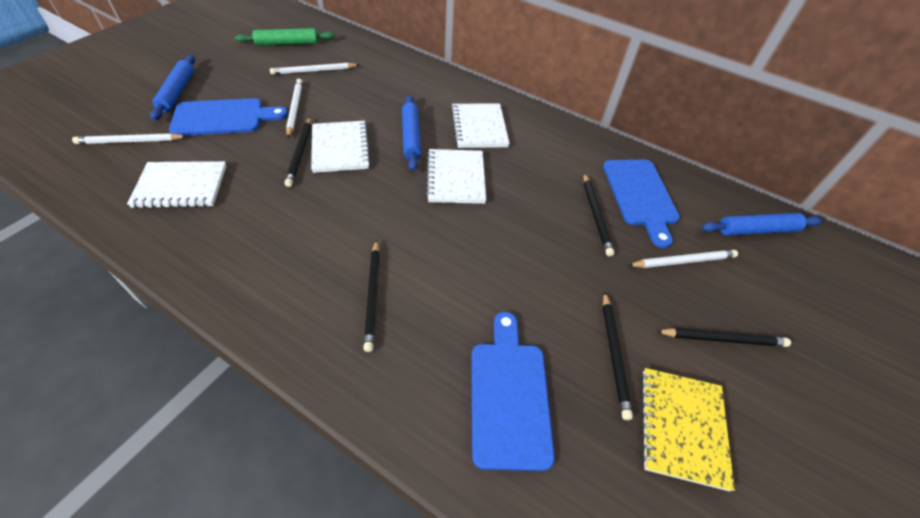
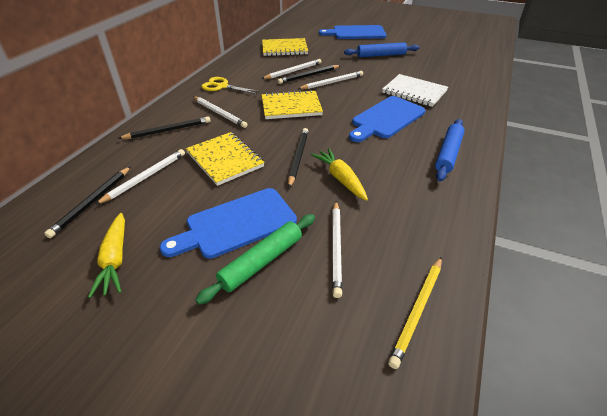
black pencil: 5 -> 4
blue rolling pin: 3 -> 2
white notebook: 4 -> 1
white pencil: 4 -> 5
yellow carrot: 0 -> 2
yellow notebook: 1 -> 3
yellow pencil: 0 -> 1
yellow scissors: 0 -> 1

